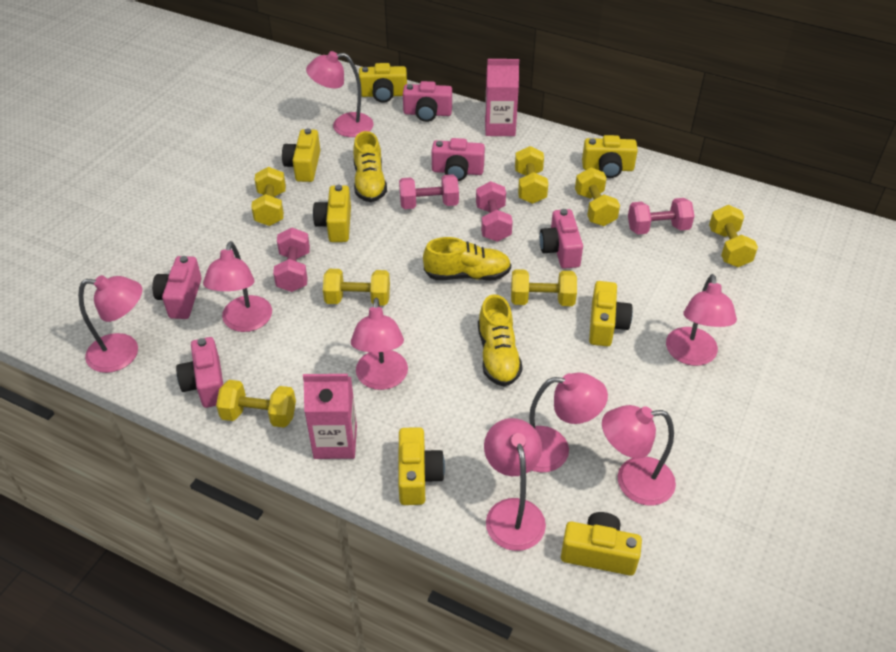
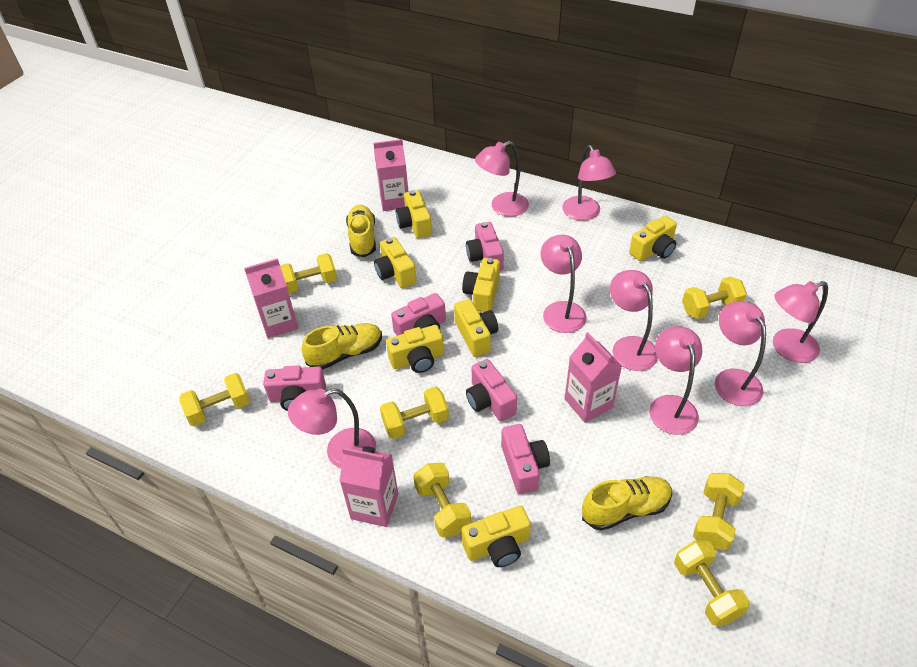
pink carton: 2 -> 4
pink dumbbell: 4 -> 0

